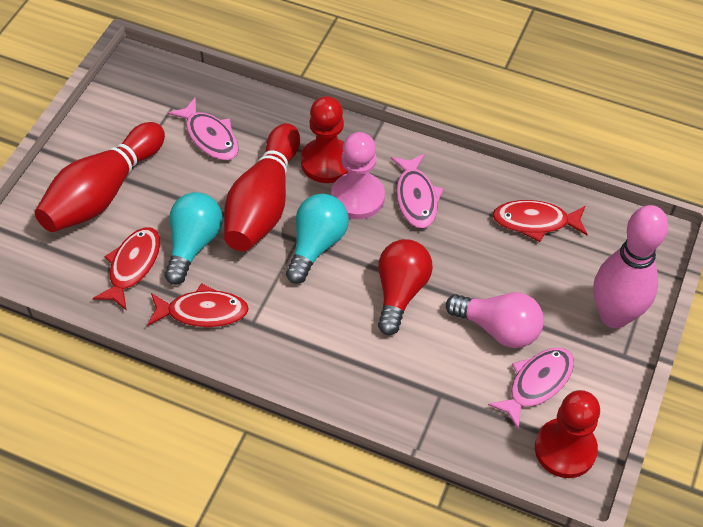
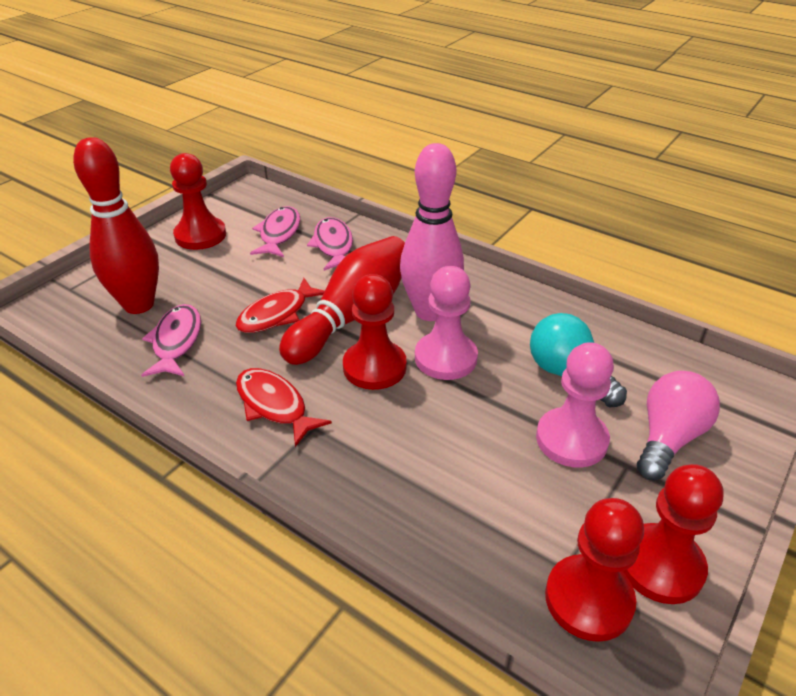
pink pawn: 1 -> 2
red fish: 3 -> 2
red light bulb: 1 -> 0
red pawn: 2 -> 4
turquoise light bulb: 2 -> 1

